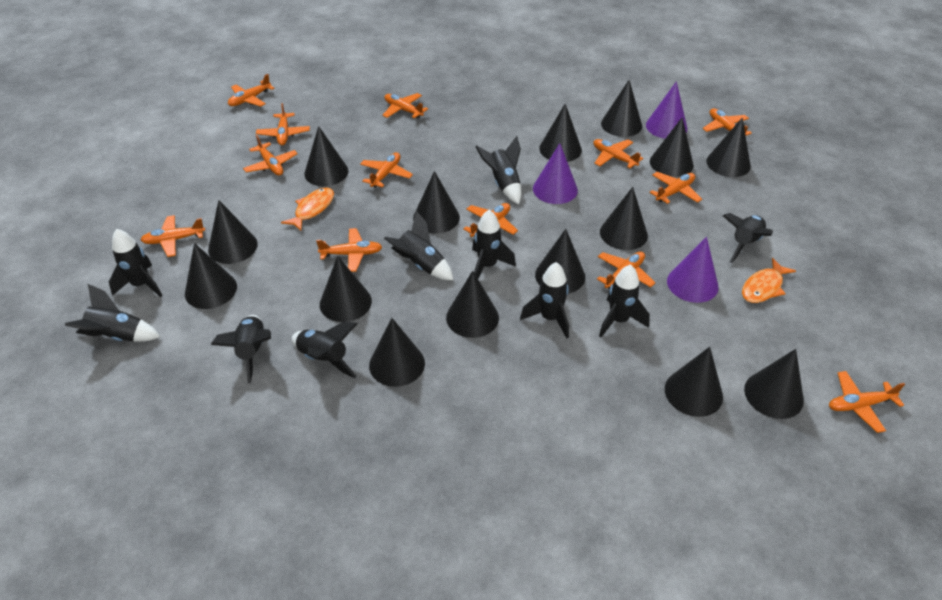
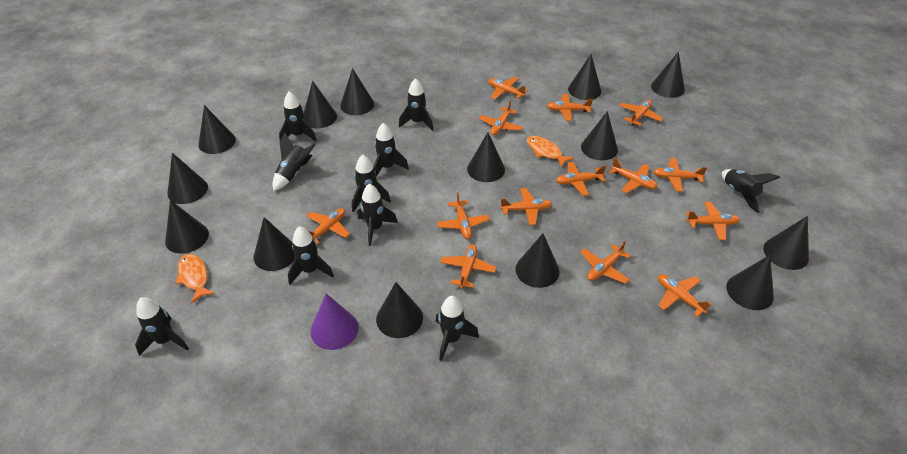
black cone: 15 -> 14
orange plane: 13 -> 14
purple cone: 3 -> 1

